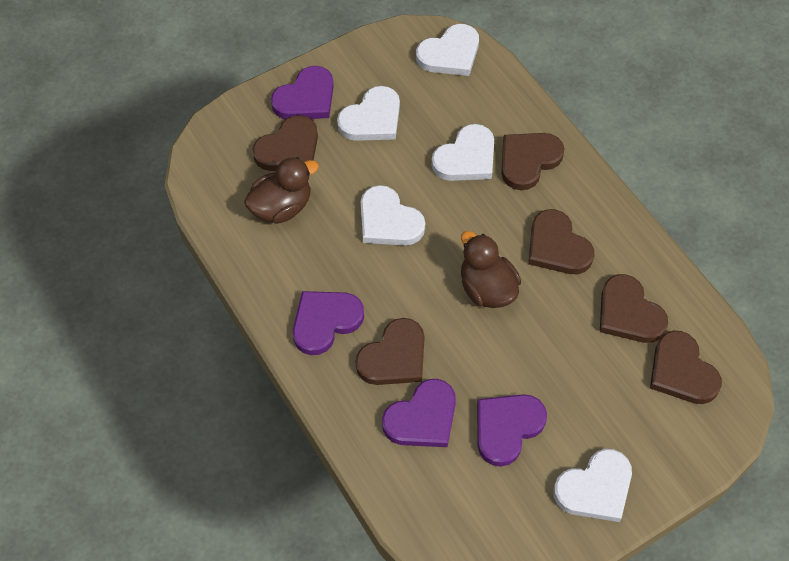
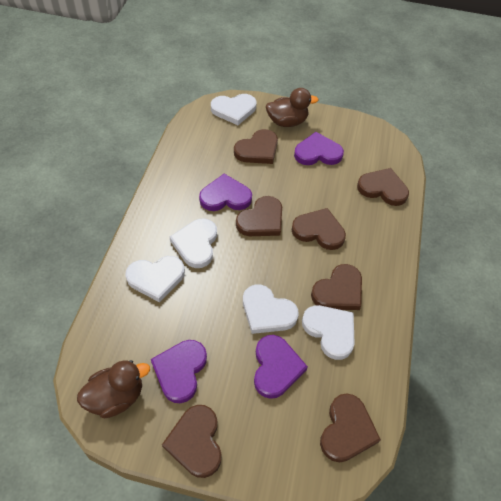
brown heart: 6 -> 7

